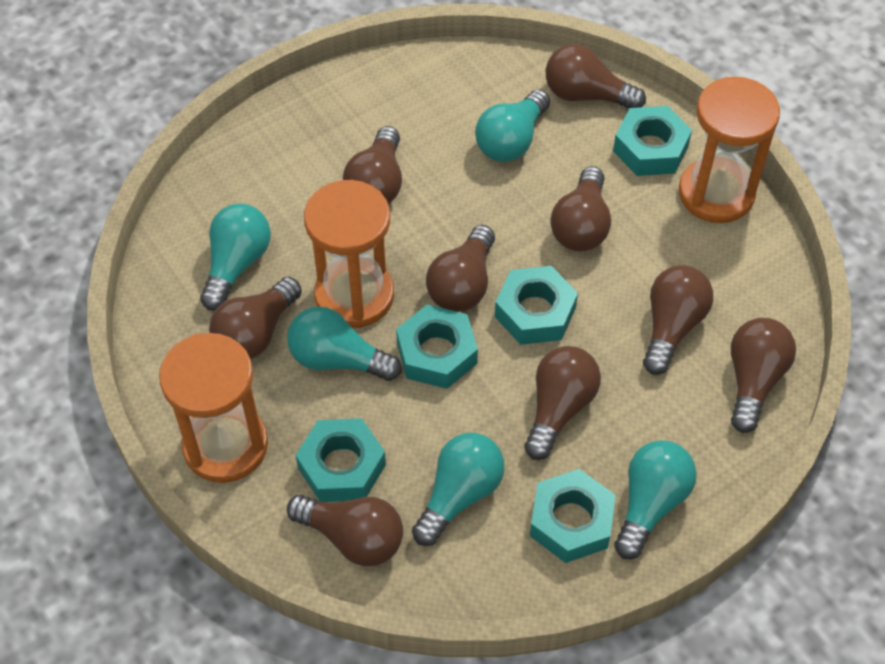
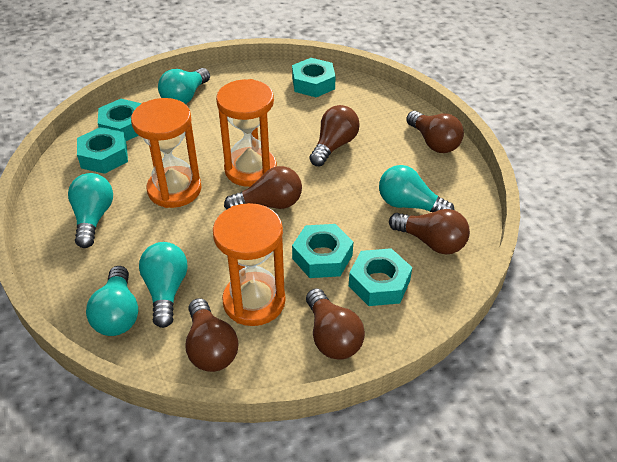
brown light bulb: 9 -> 6

